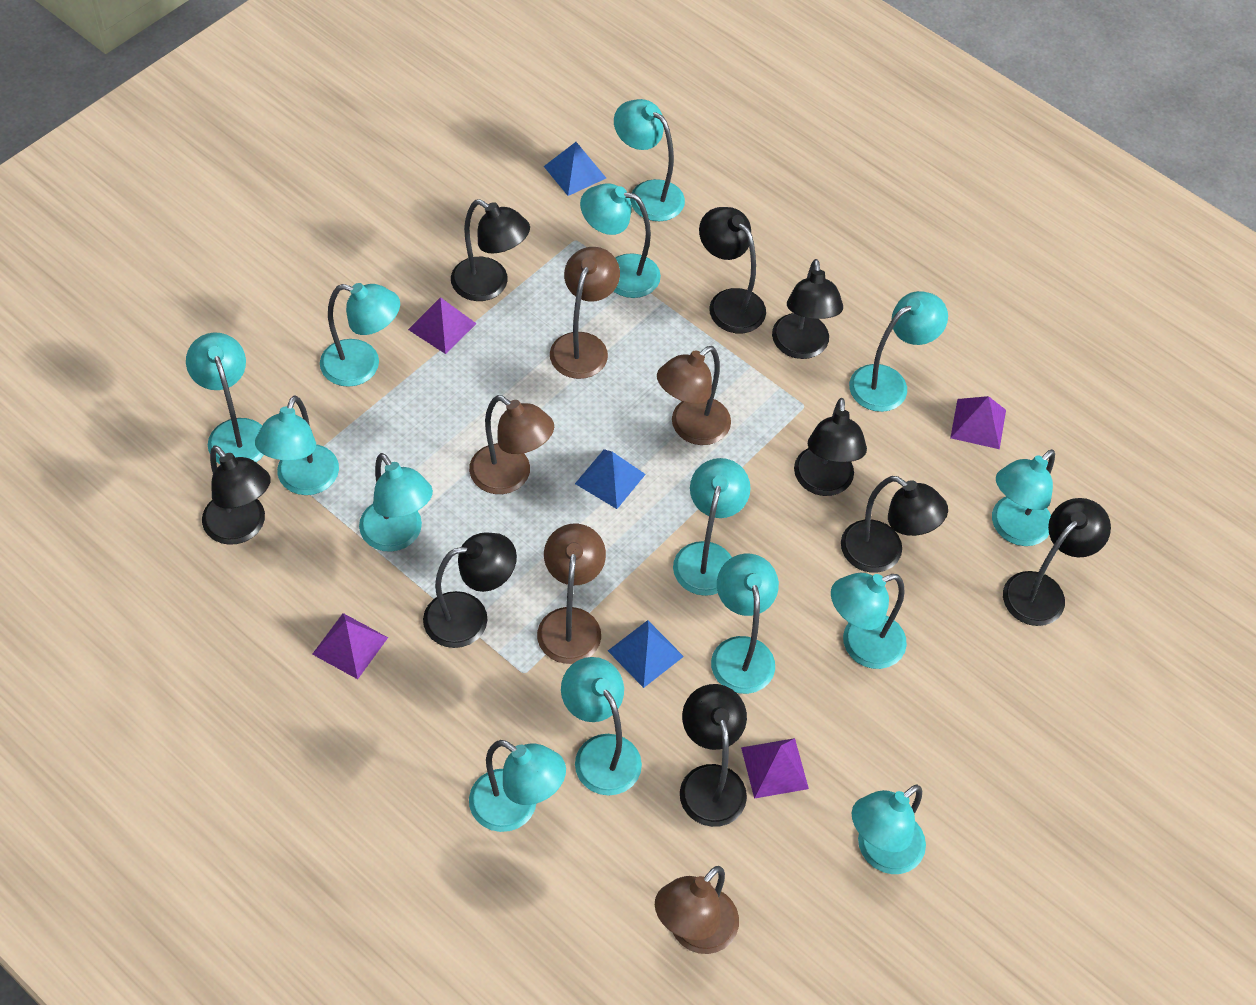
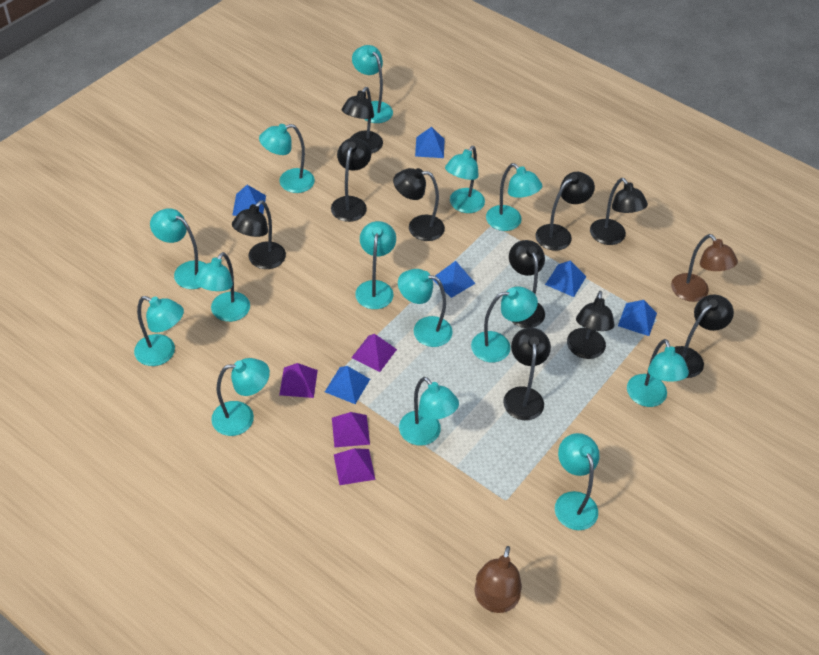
black lamp: 9 -> 10
blue pyramid: 3 -> 6
brown lamp: 5 -> 2

